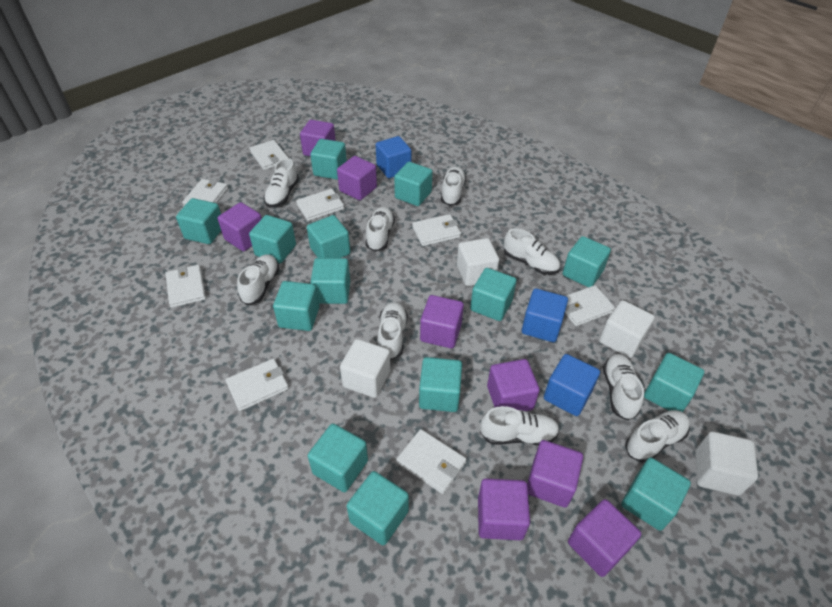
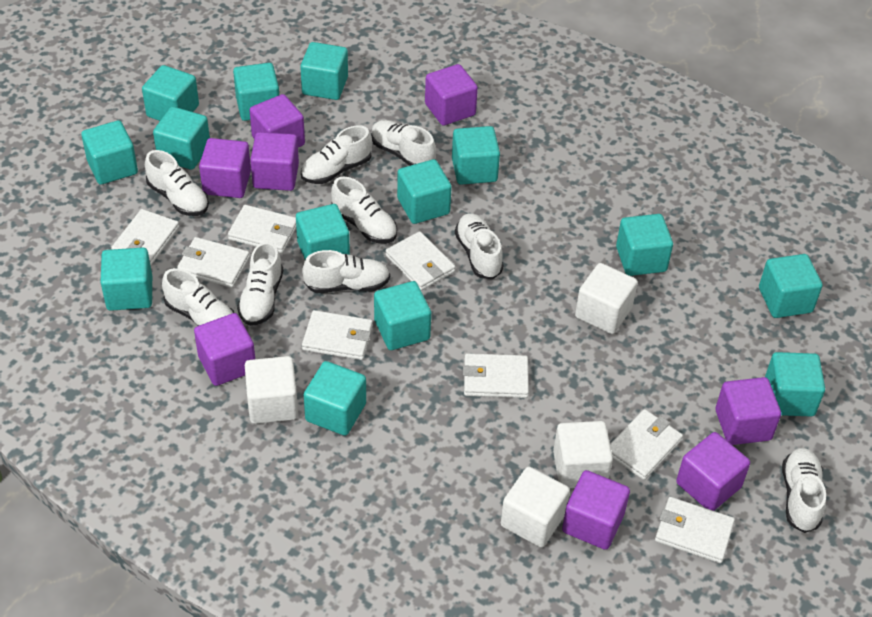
blue cube: 3 -> 0

